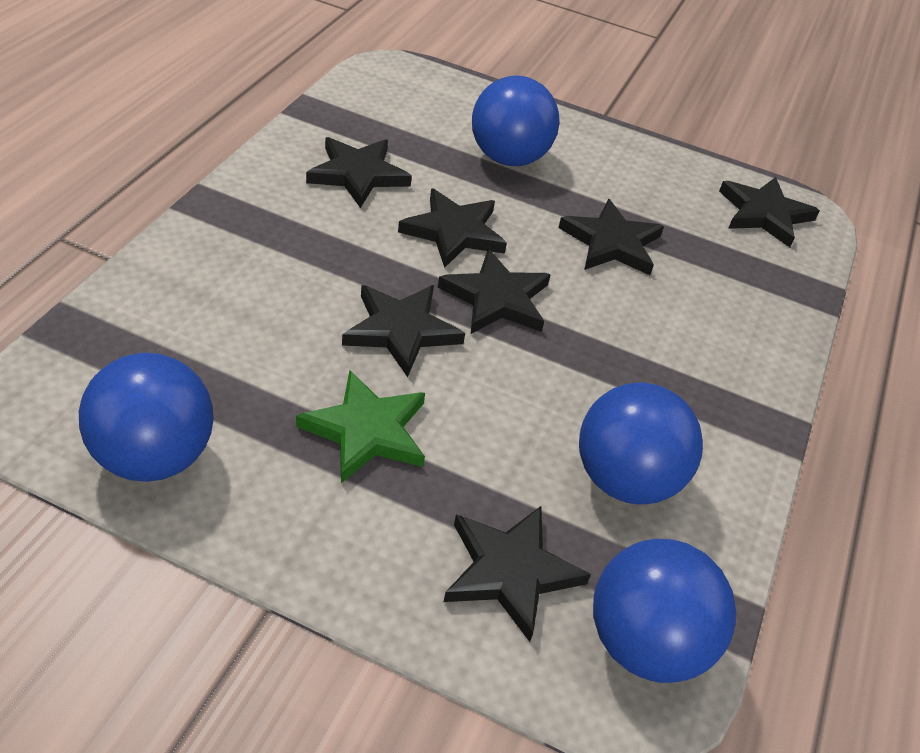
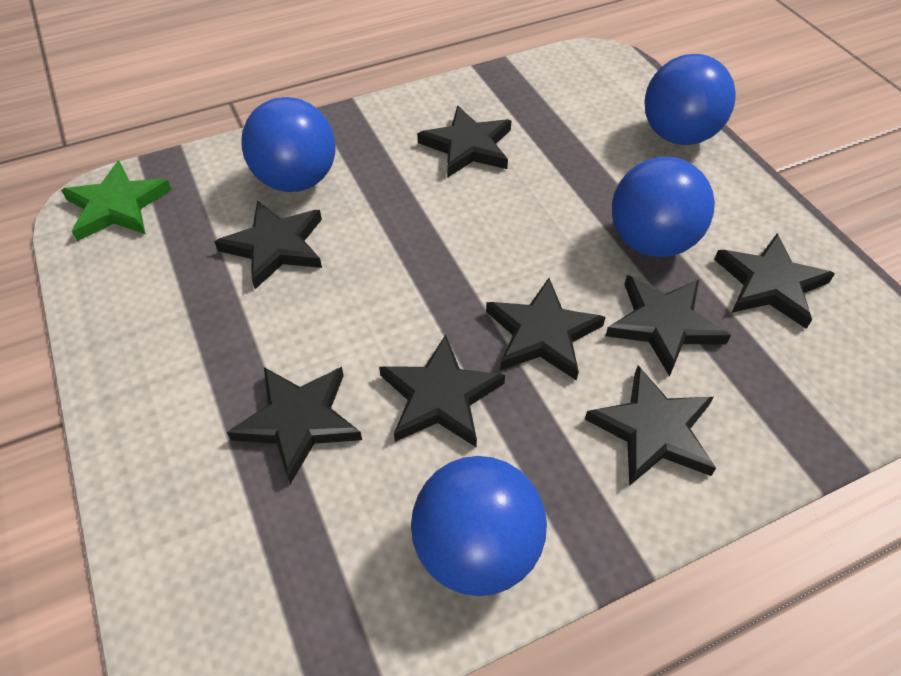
black star: 7 -> 8

